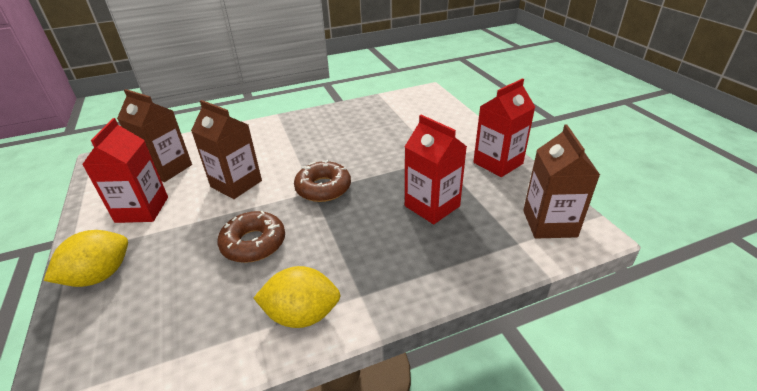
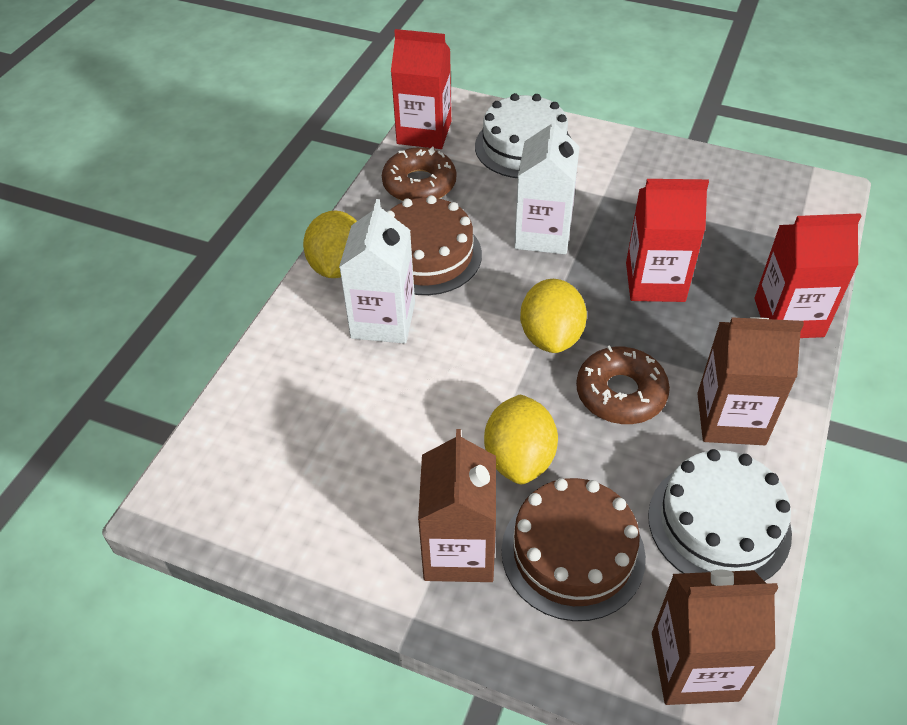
brown cake: 0 -> 2
white cake: 0 -> 2
white carton: 0 -> 2
yellow lemon: 2 -> 3

